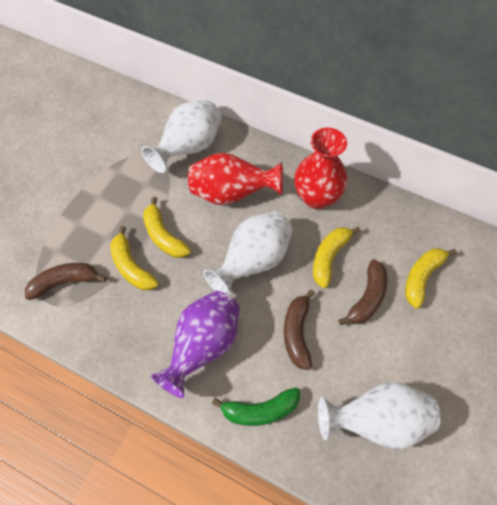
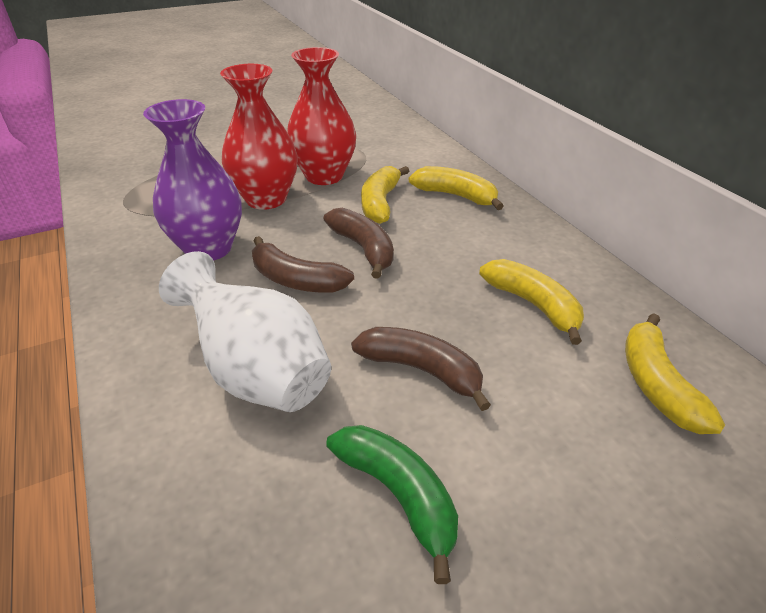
white vase: 3 -> 1

